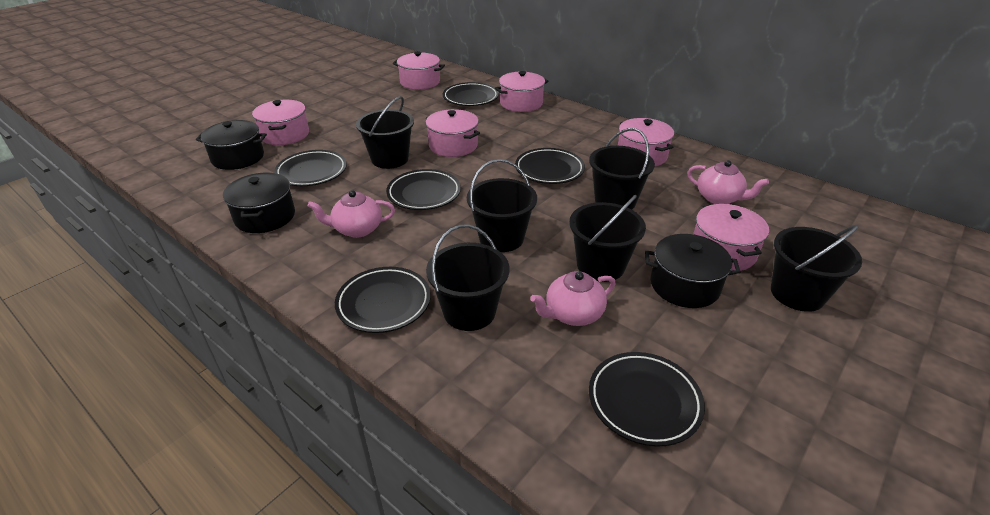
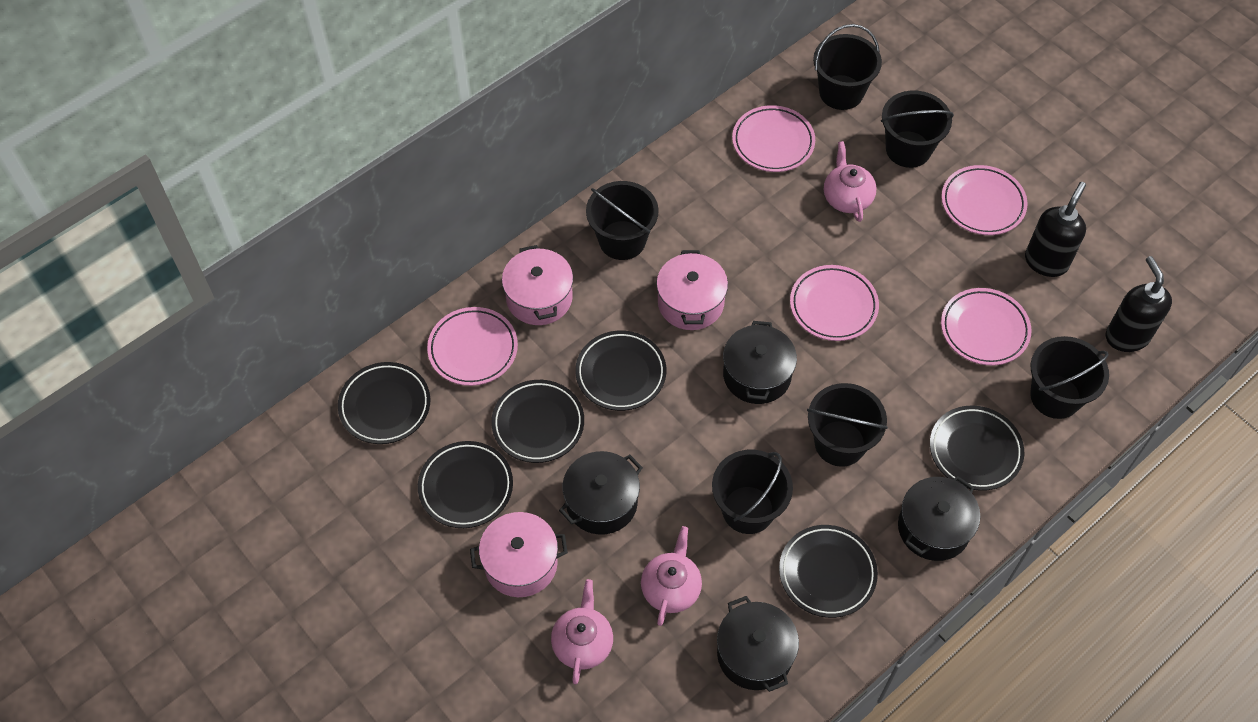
black pot: 3 -> 4
black soap dispenser: 0 -> 2
pink plate: 0 -> 5
pink pot: 6 -> 3

